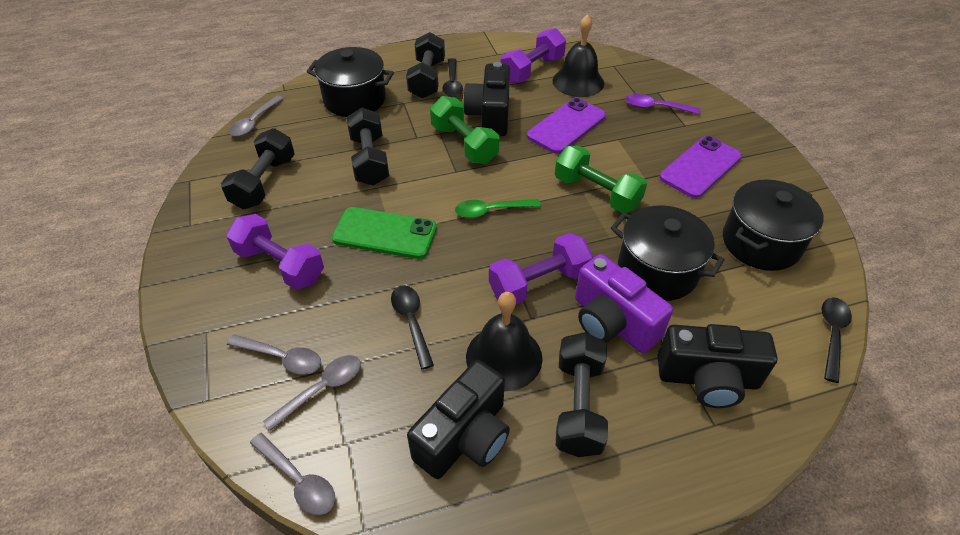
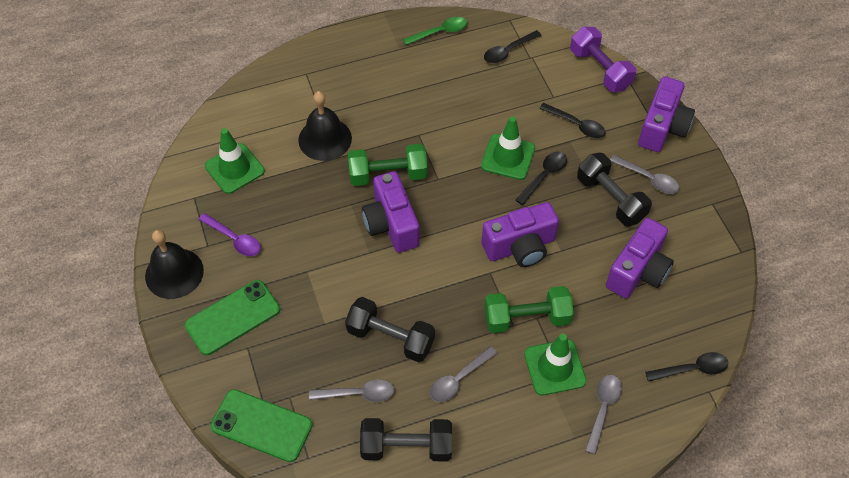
black camera: 3 -> 0
black dumbbell: 4 -> 3
black pot: 3 -> 0
black spoon: 3 -> 4
green phone: 1 -> 2
green traffic cone: 0 -> 3
purple camera: 1 -> 4
purple dumbbell: 3 -> 1
purple phone: 2 -> 0

